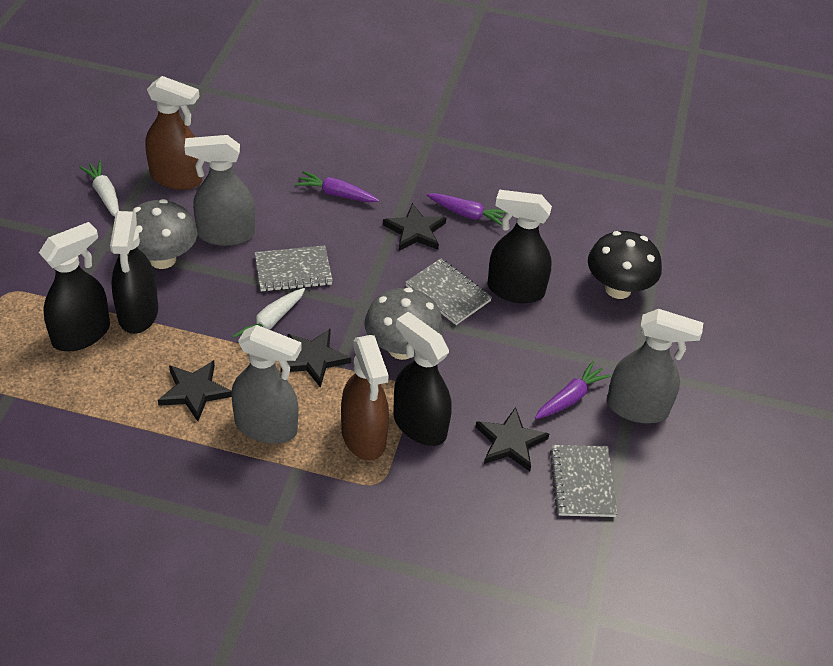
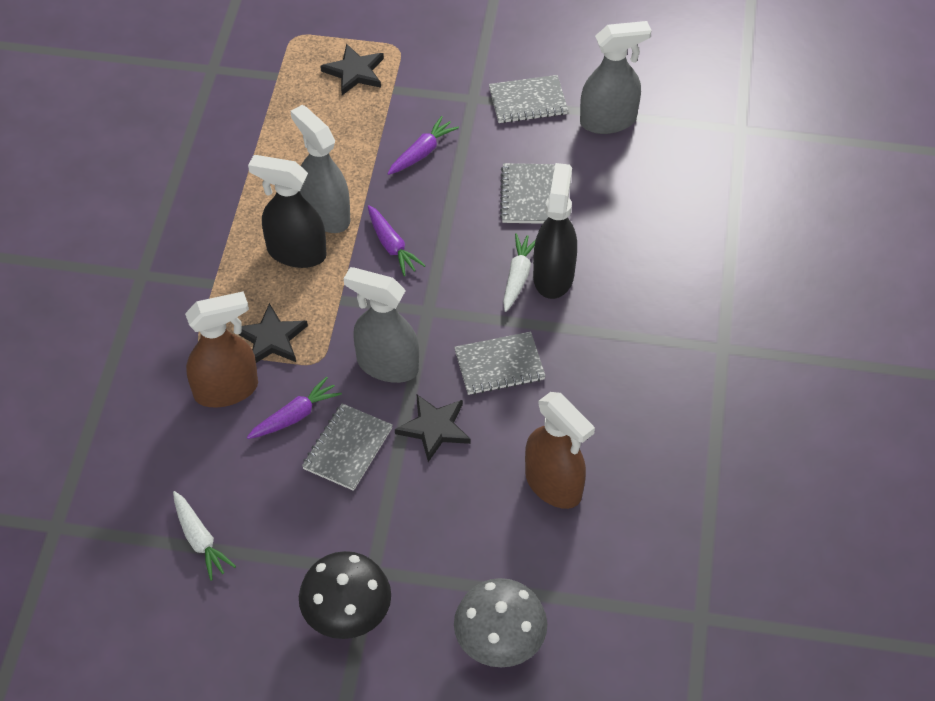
black spray bottle: 4 -> 2
black star: 4 -> 3
grey mushroom: 2 -> 1
grey notebook: 3 -> 4

